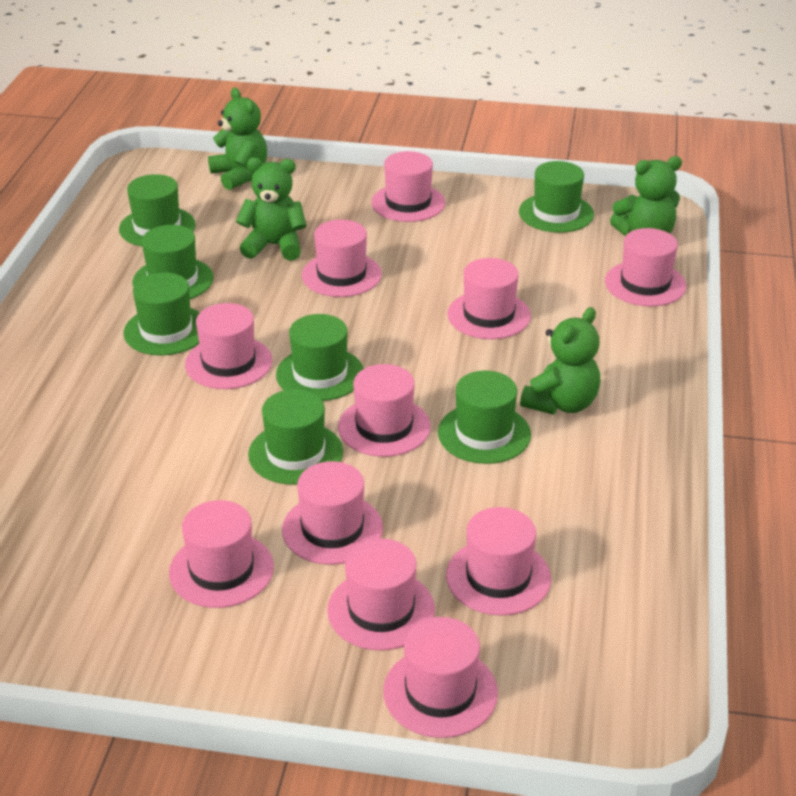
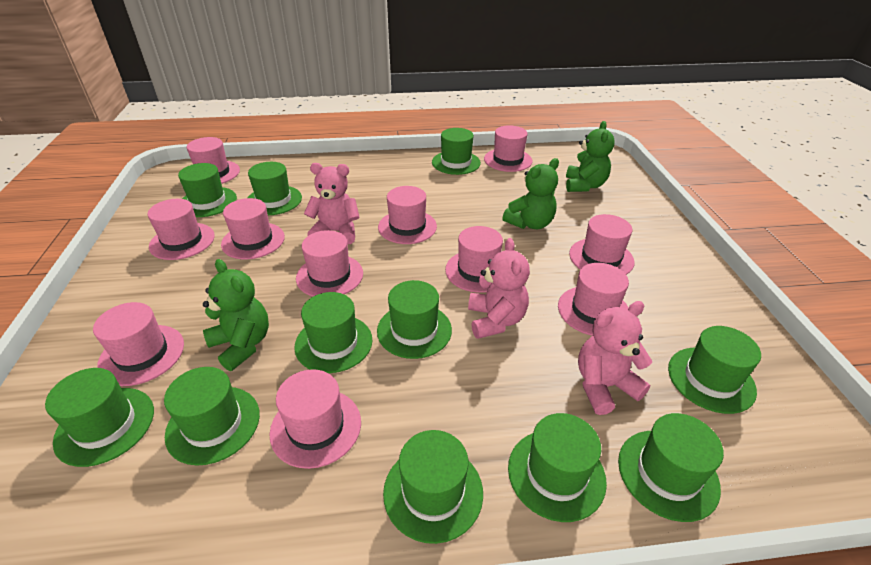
green hat: 7 -> 11
green teddy bear: 4 -> 3
pink teddy bear: 0 -> 3

